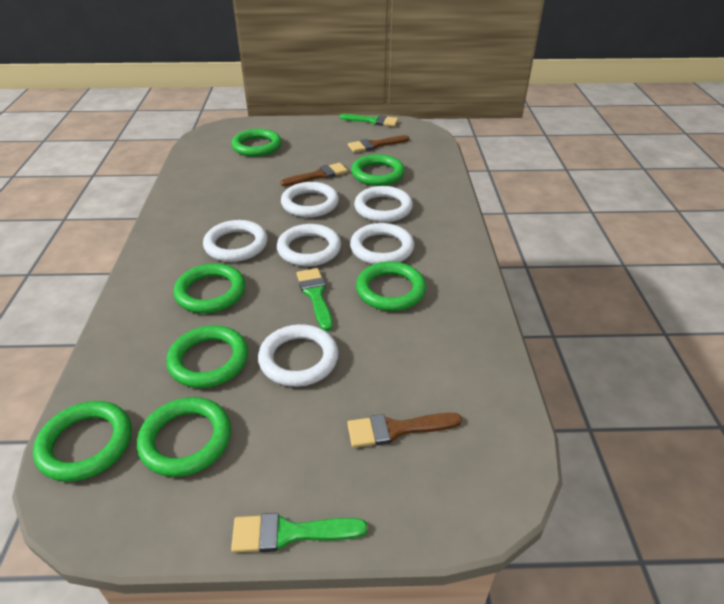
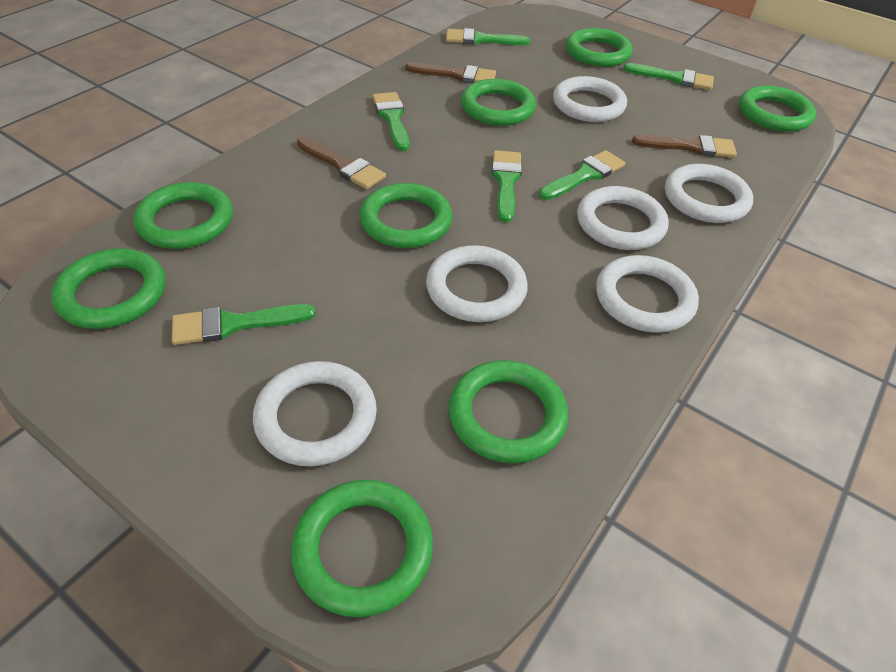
green brush: 3 -> 6
green ring: 7 -> 8

